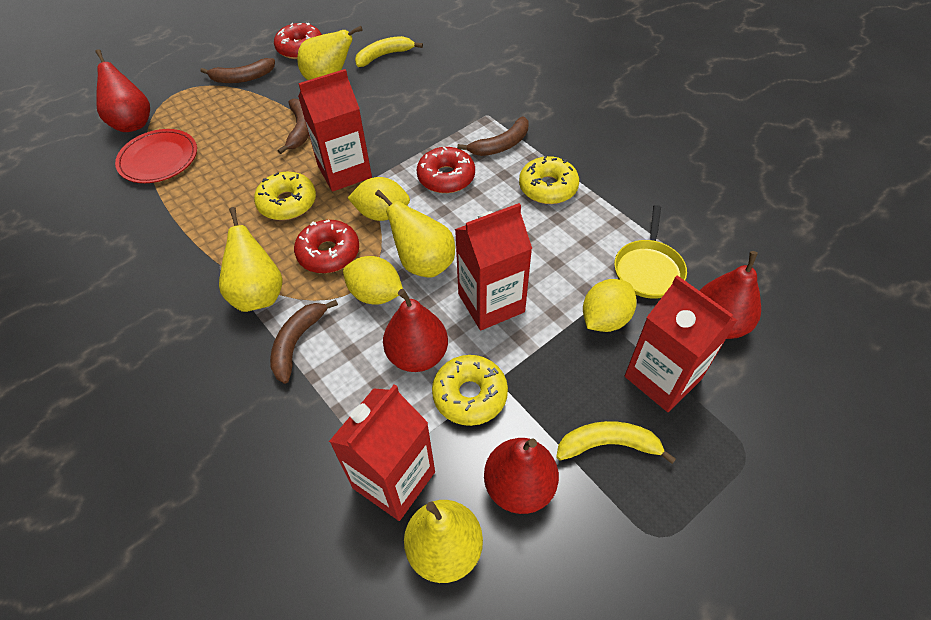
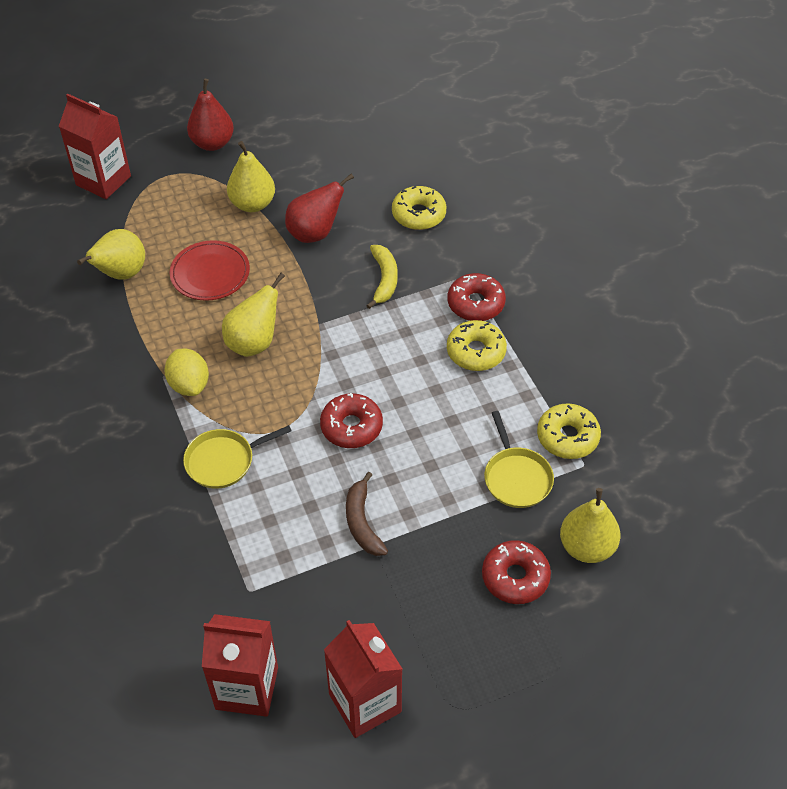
brown banana: 4 -> 1
red carton: 4 -> 3
red pear: 4 -> 2
yellow banana: 2 -> 1
yellow lemon: 3 -> 1
yellow pan: 1 -> 2

